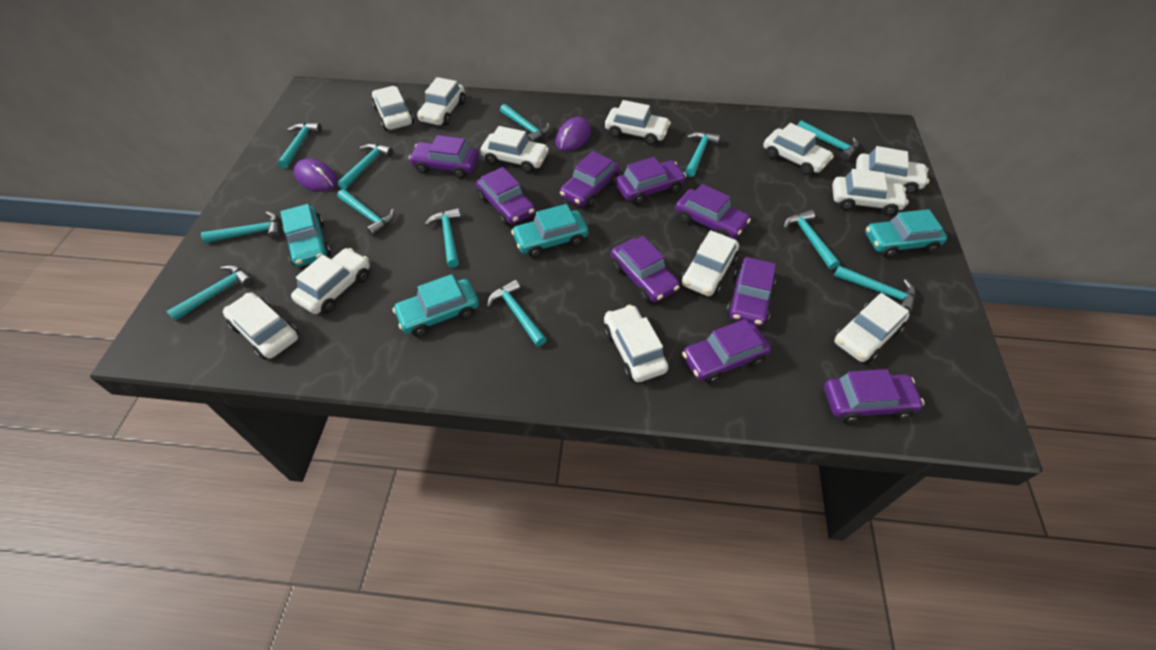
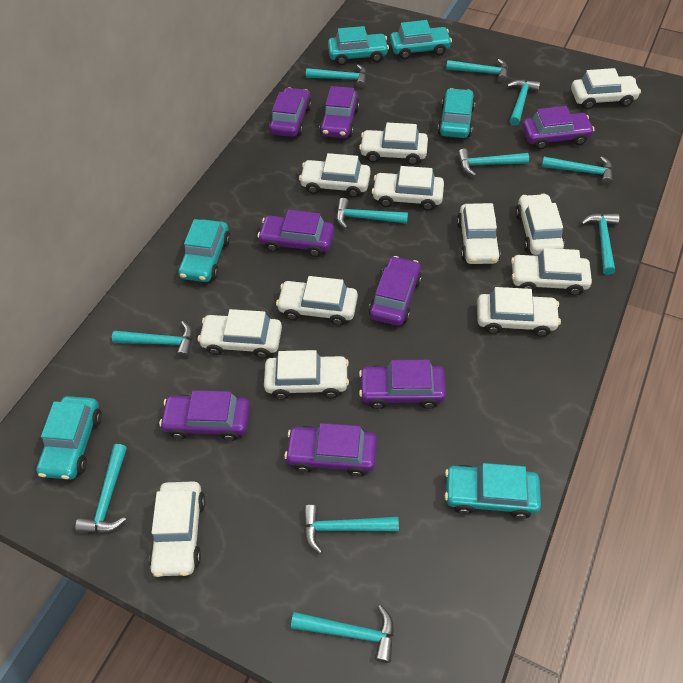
purple car: 9 -> 8
purple mouse: 2 -> 0
turquoise car: 4 -> 6
turquoise hammer: 12 -> 11

